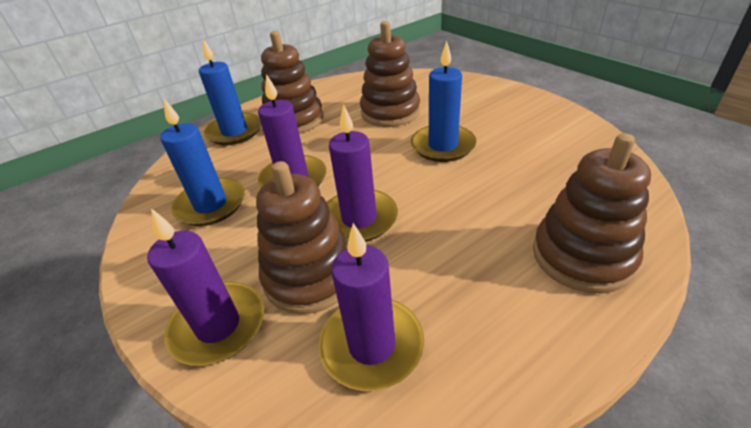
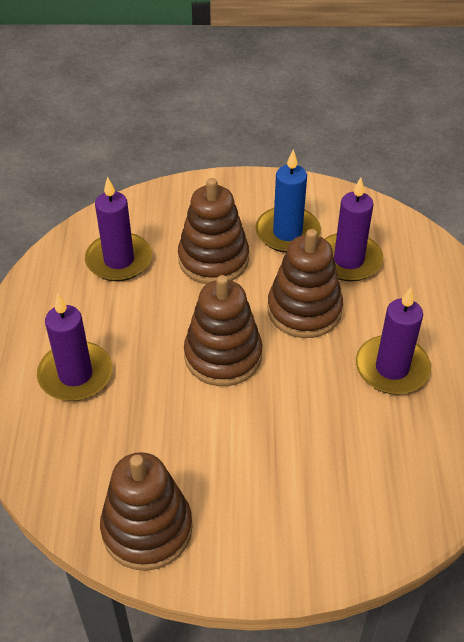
blue candle: 3 -> 1

